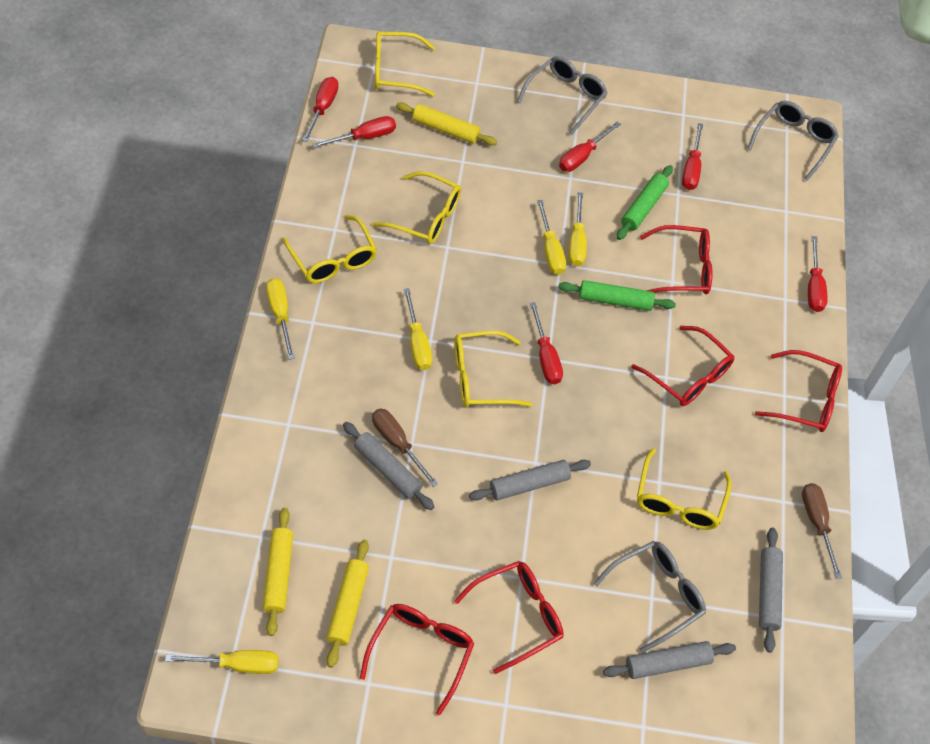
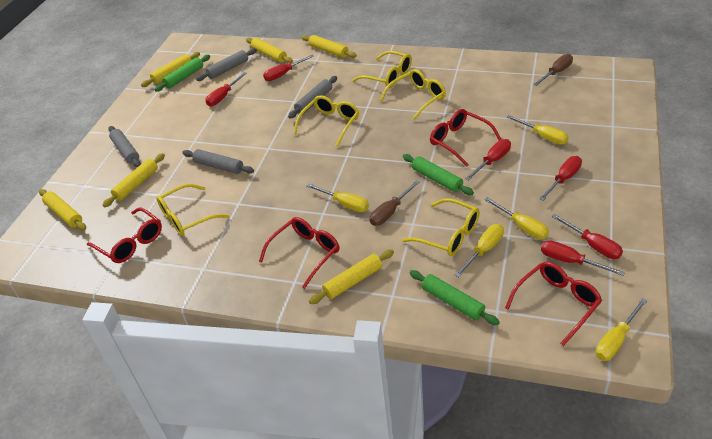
green rolling pin: 2 -> 3
grey glasses: 3 -> 0
red glasses: 5 -> 4
yellow rolling pin: 3 -> 6

